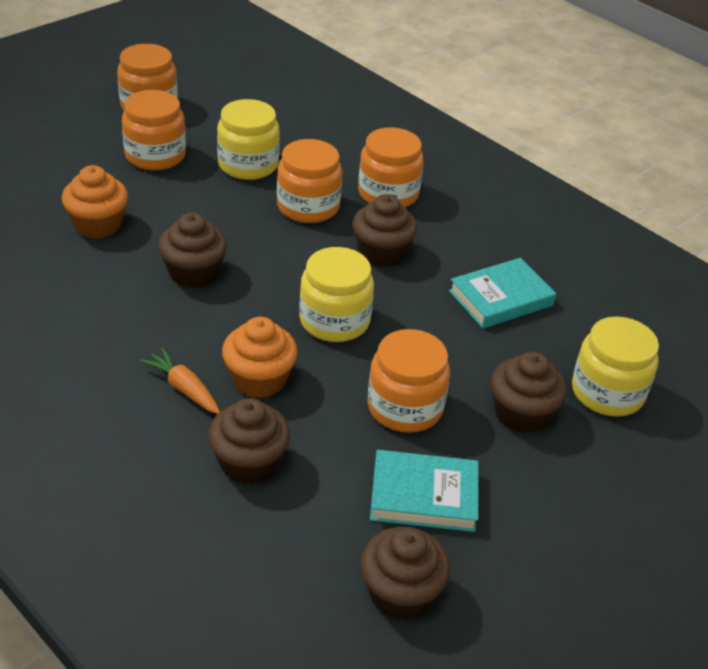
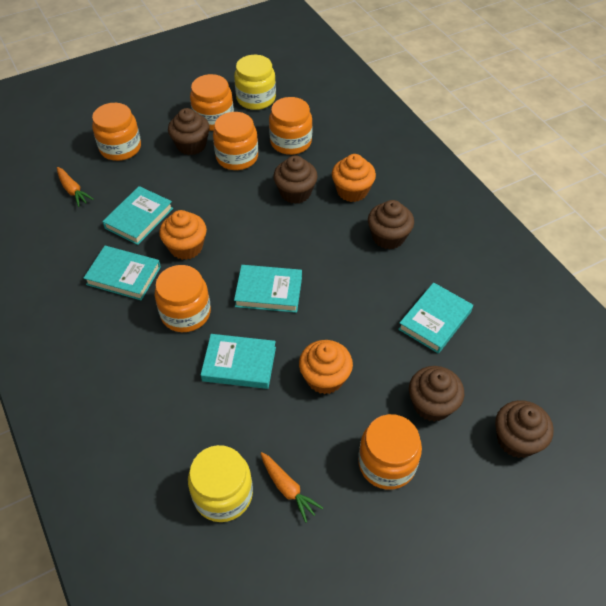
orange carrot: 1 -> 2
orange cupcake: 2 -> 3
orange jar: 5 -> 6
turquoise book: 2 -> 5
yellow jar: 3 -> 2

